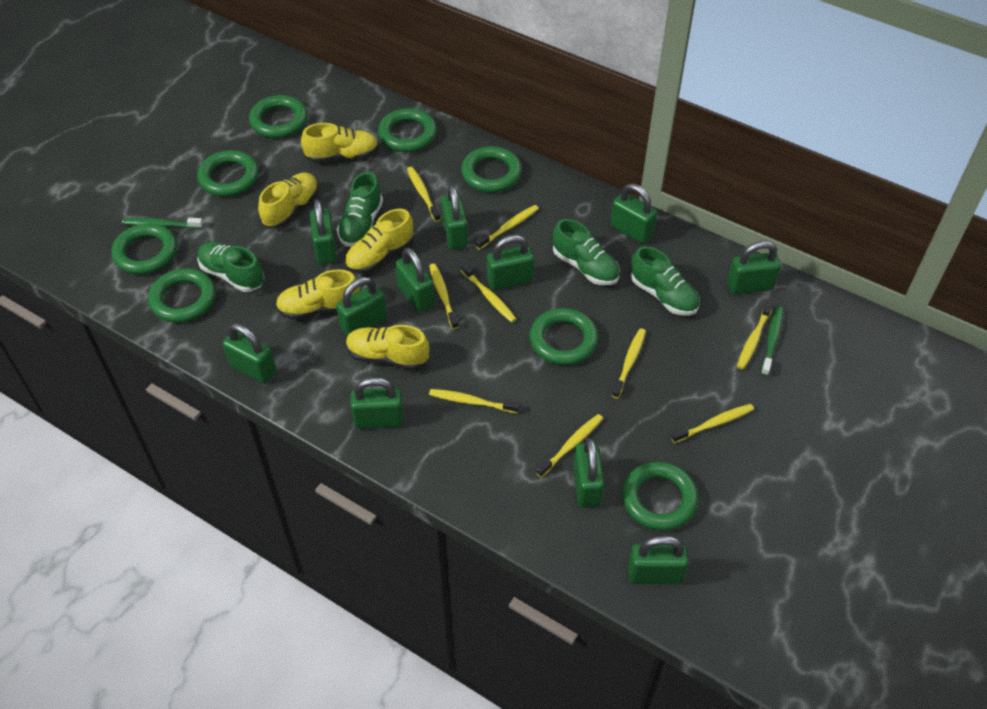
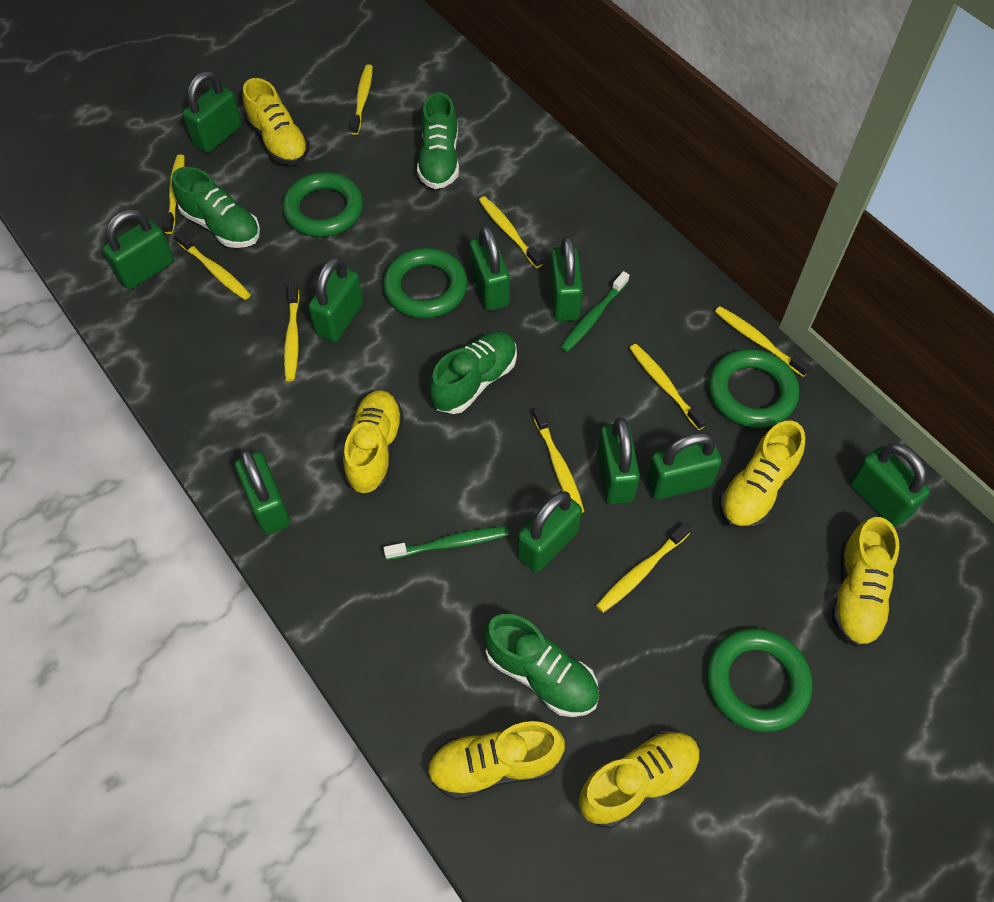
green padlock: 11 -> 10
green ring: 8 -> 4
yellow shoe: 5 -> 6

